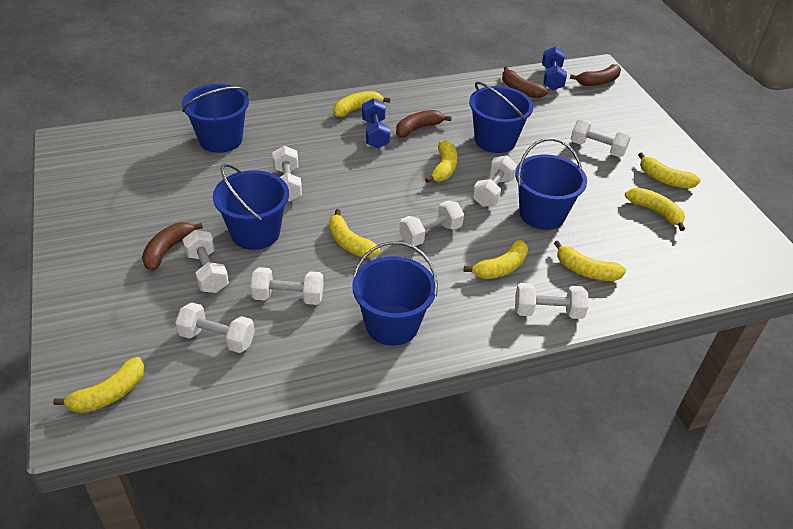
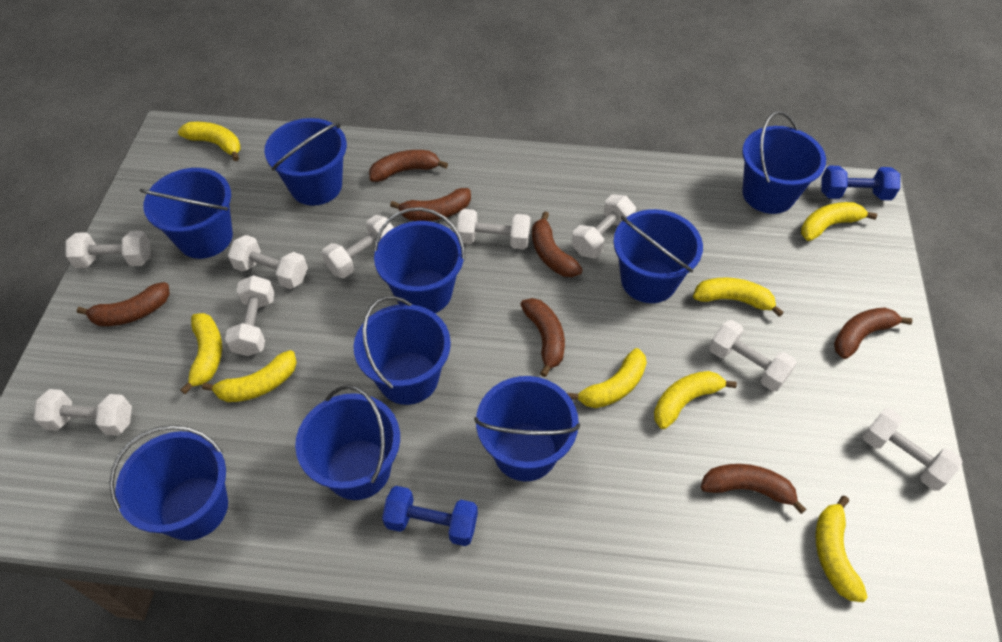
blue bucket: 5 -> 9
brown banana: 4 -> 7
white dumbbell: 8 -> 9

